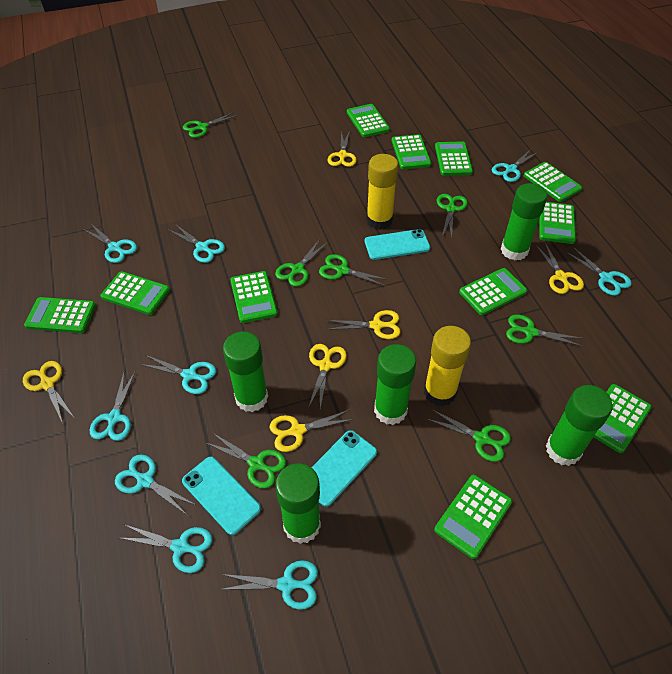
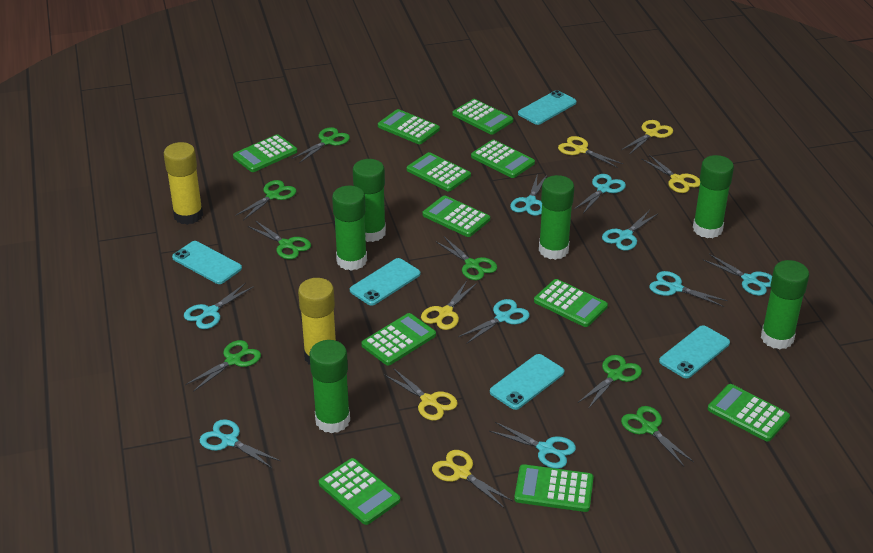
green glue stick: 5 -> 6
turquoise phone: 3 -> 5

